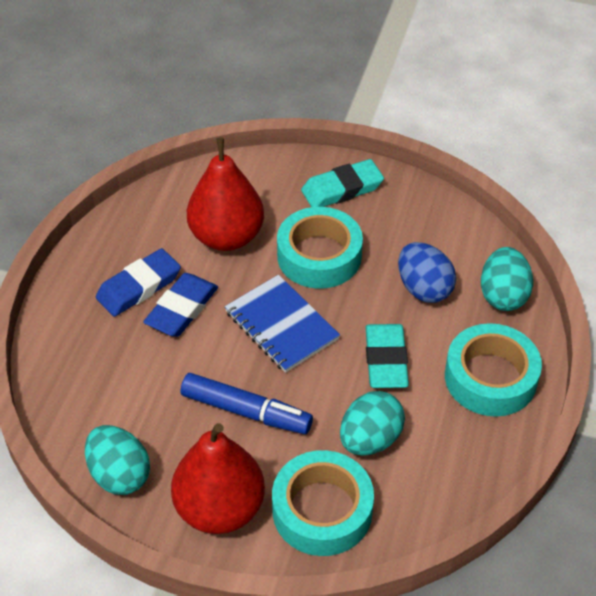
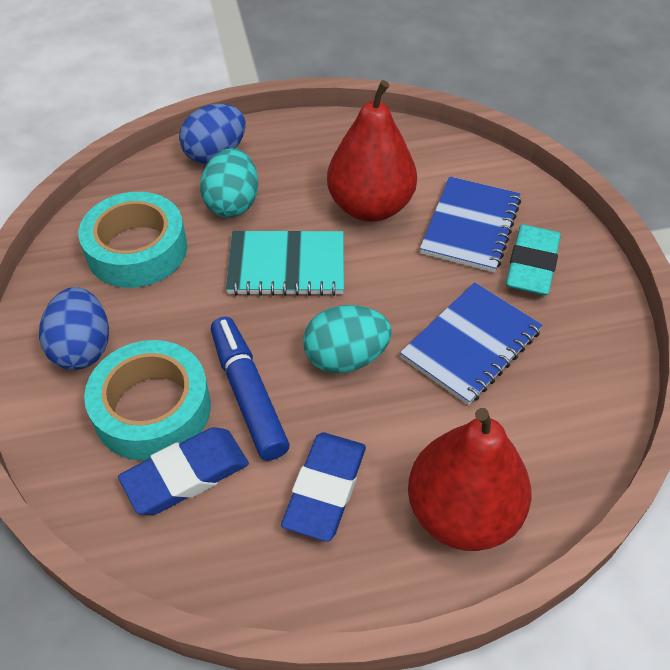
blue egg: 1 -> 2
blue notebook: 1 -> 2
turquoise egg: 3 -> 2
turquoise eraser: 2 -> 1
turquoise notebook: 0 -> 1
turquoise tape: 3 -> 2

